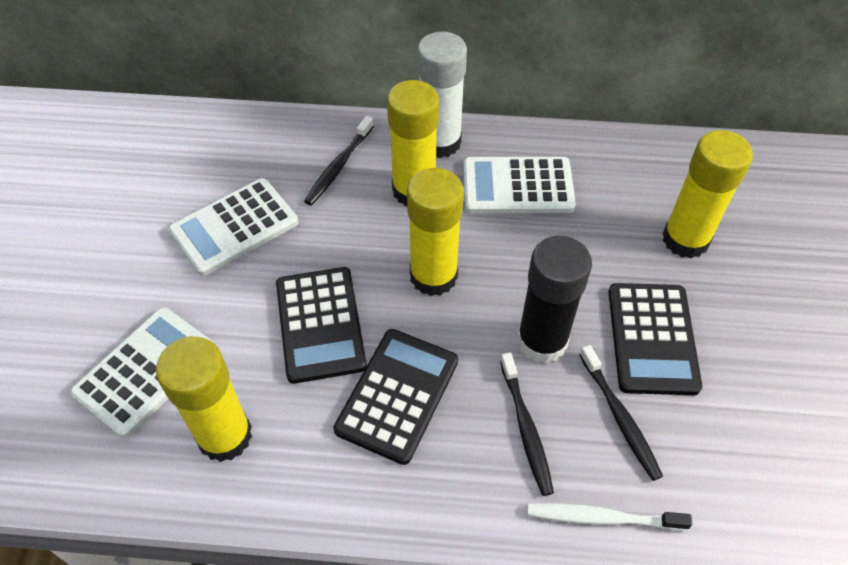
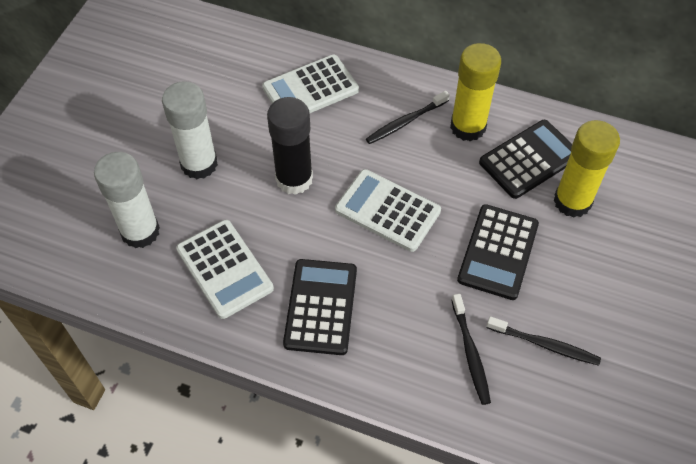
white glue stick: 1 -> 2
white toothbrush: 1 -> 0
yellow glue stick: 4 -> 2

